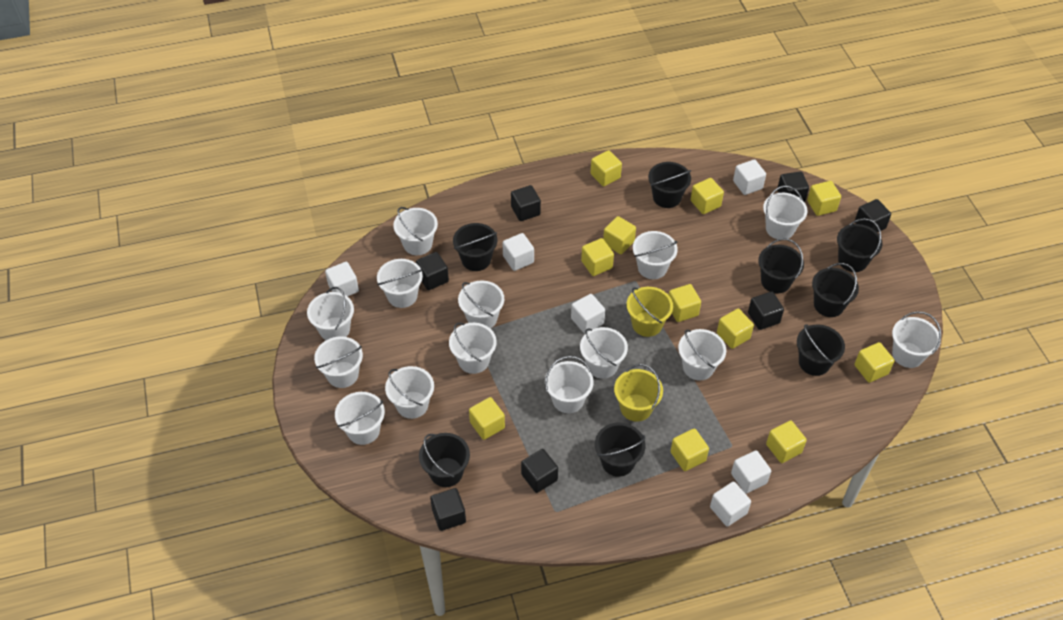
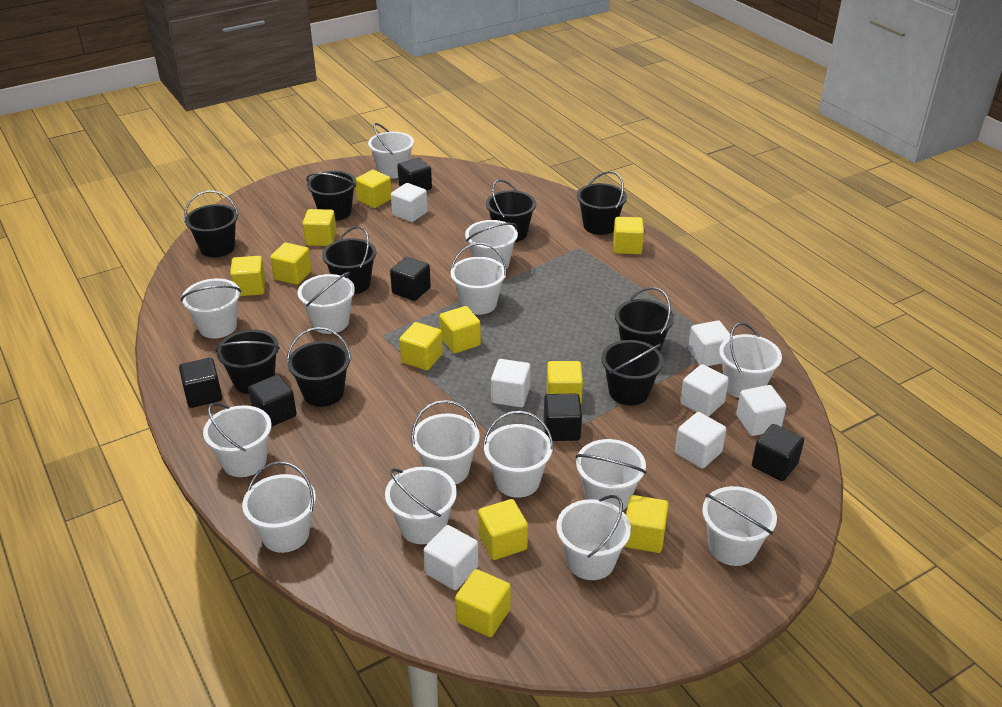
black bucket: 8 -> 9
black cube: 7 -> 6
white cube: 6 -> 7
yellow bucket: 2 -> 0

